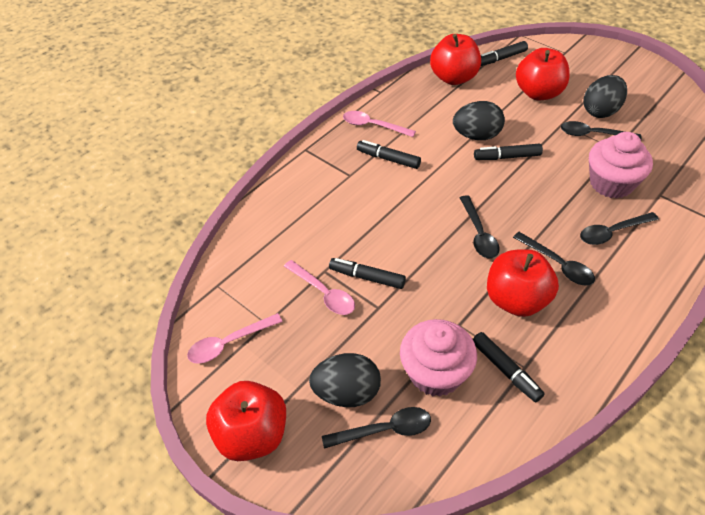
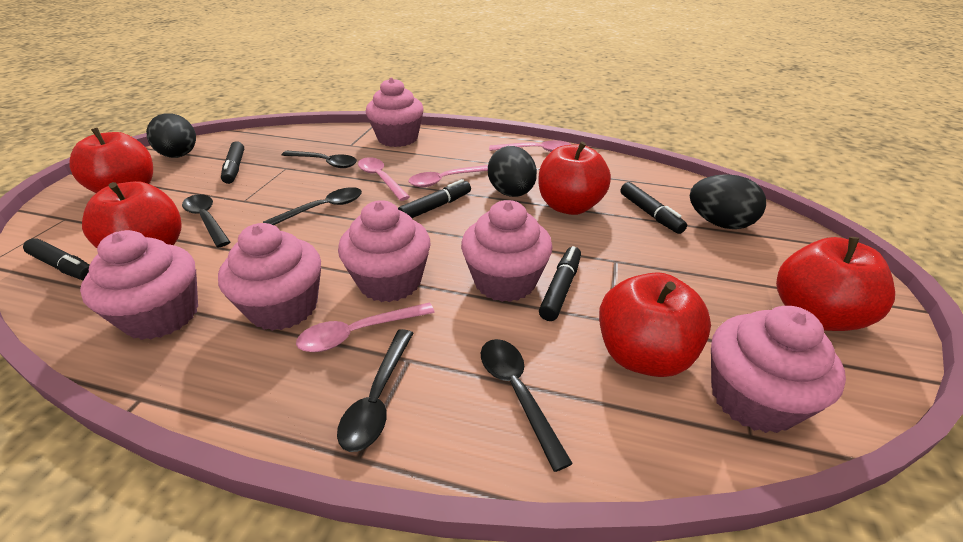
pink cupcake: 2 -> 6
pink spoon: 3 -> 4
red apple: 4 -> 5

